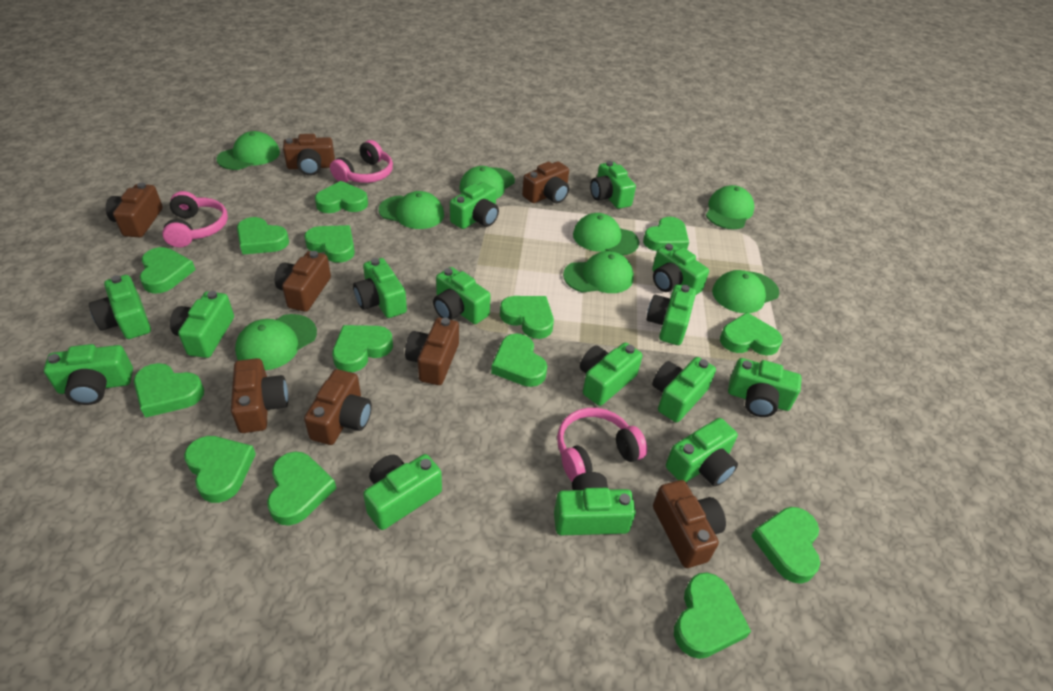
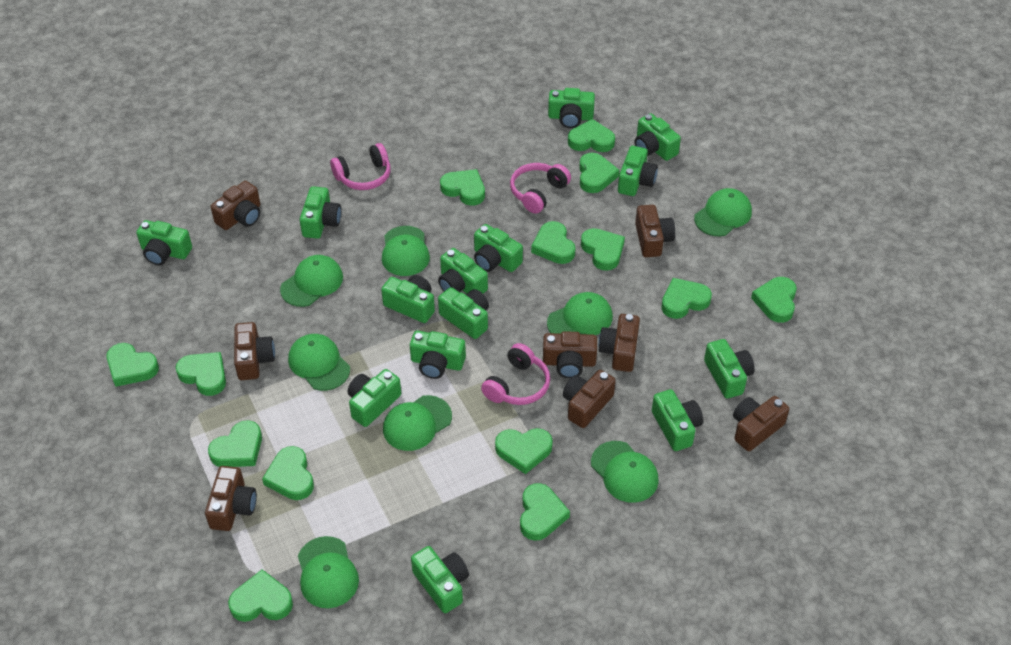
green camera: 15 -> 14

